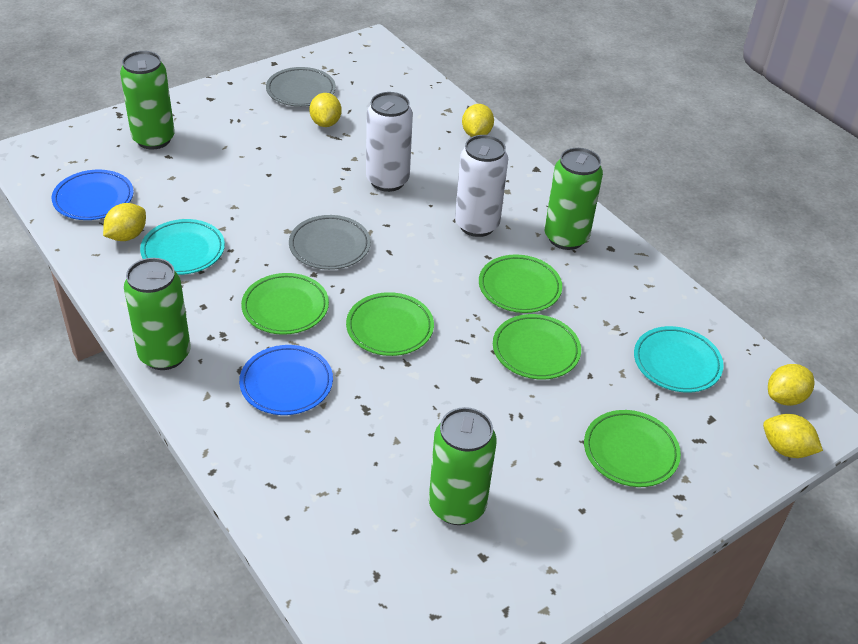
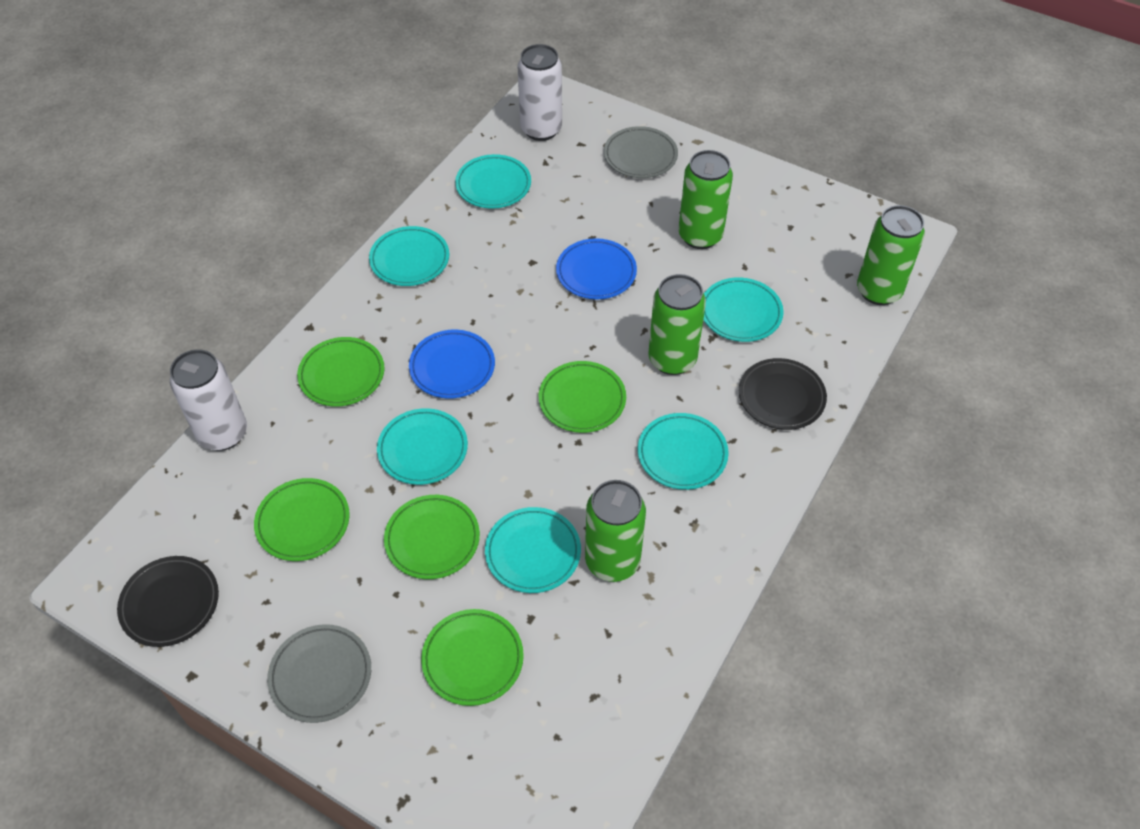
black plate: 0 -> 2
turquoise plate: 2 -> 6
yellow lemon: 5 -> 0

